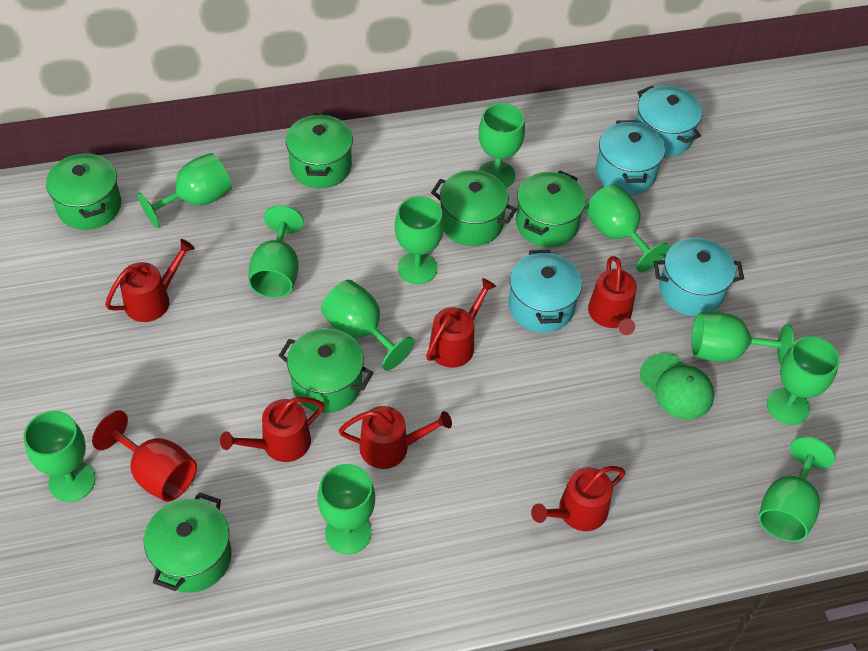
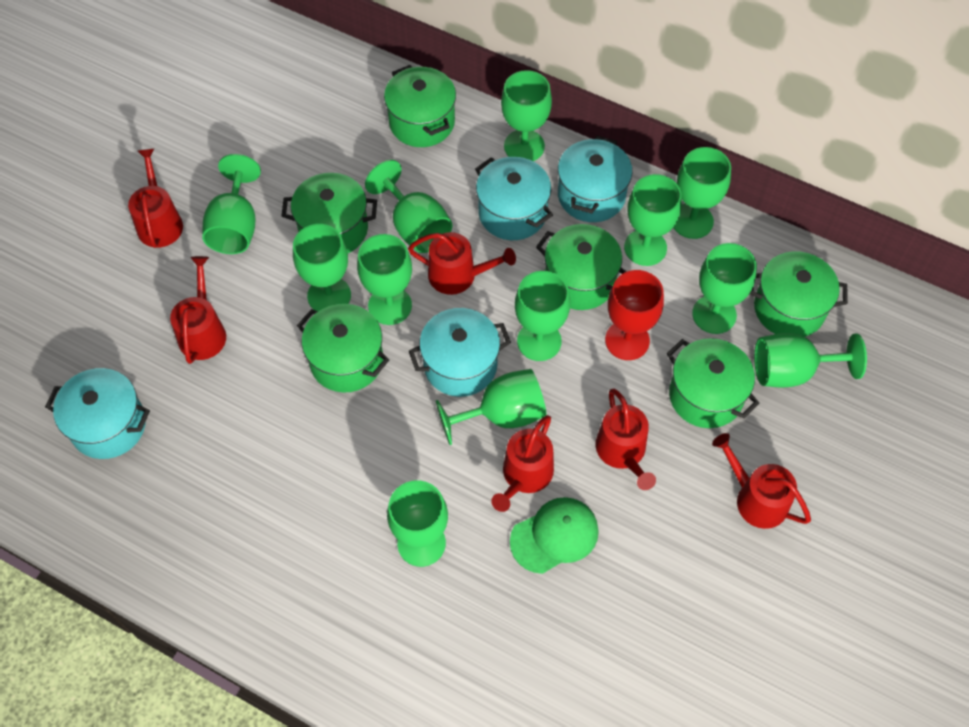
green goblet: 11 -> 12

